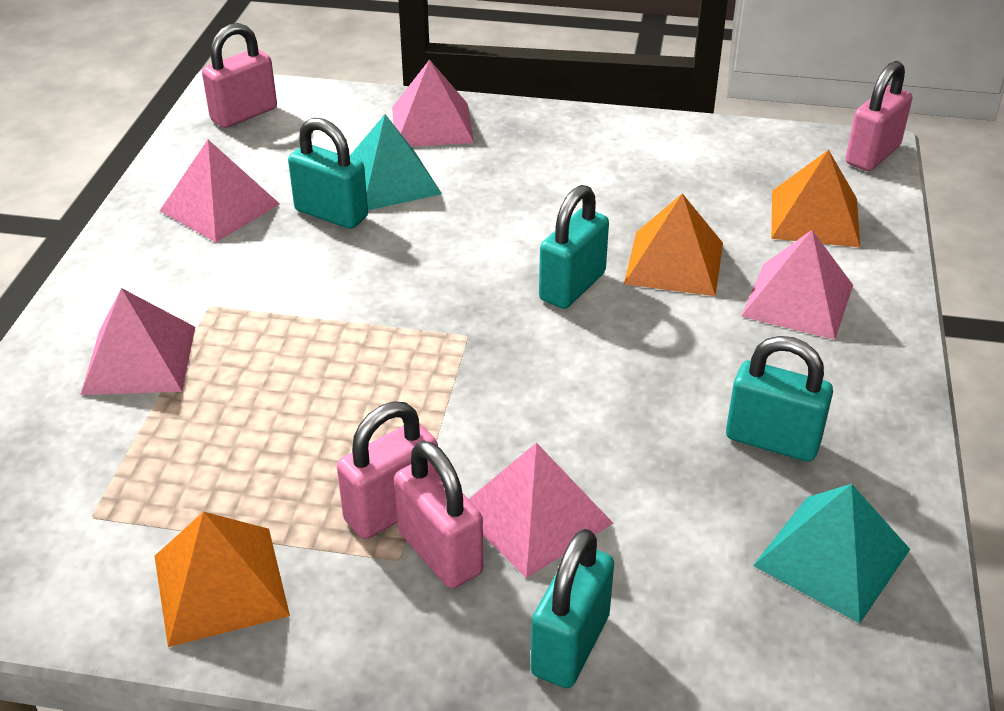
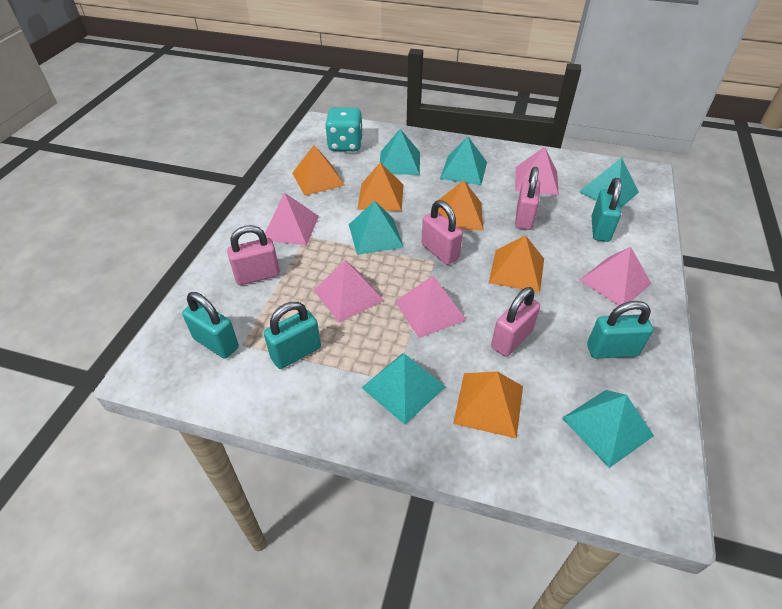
orange pyramid: 3 -> 5
turquoise dice: 0 -> 1
turquoise pyramid: 2 -> 6

